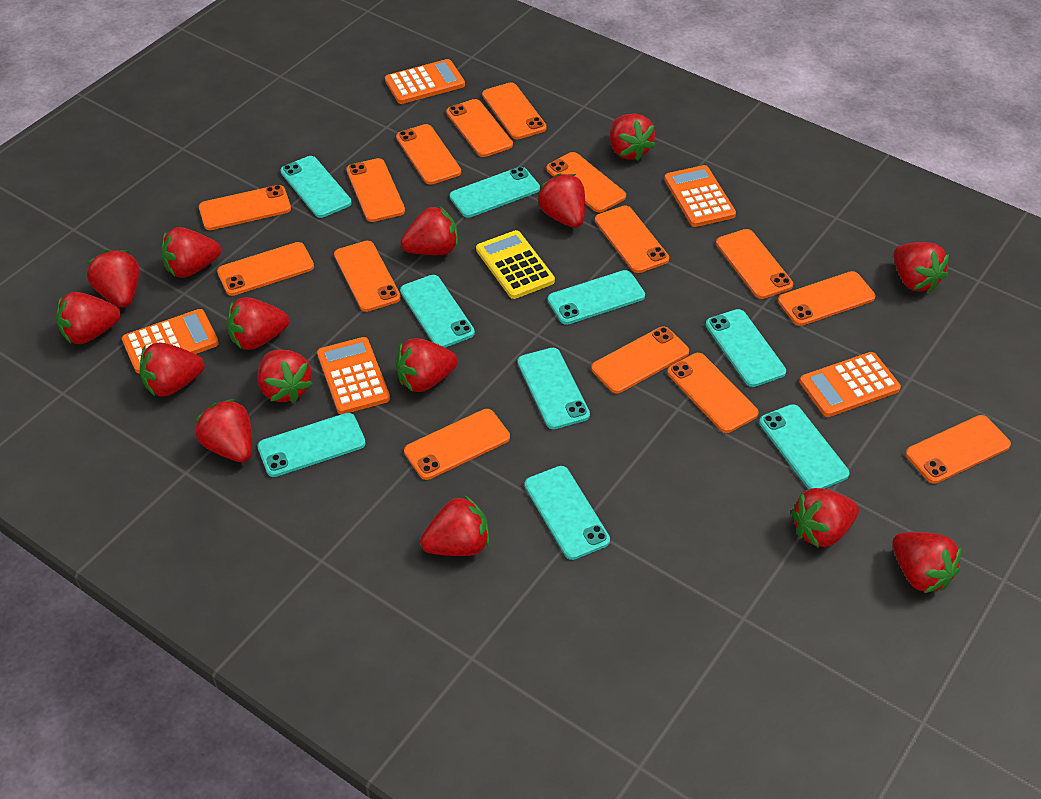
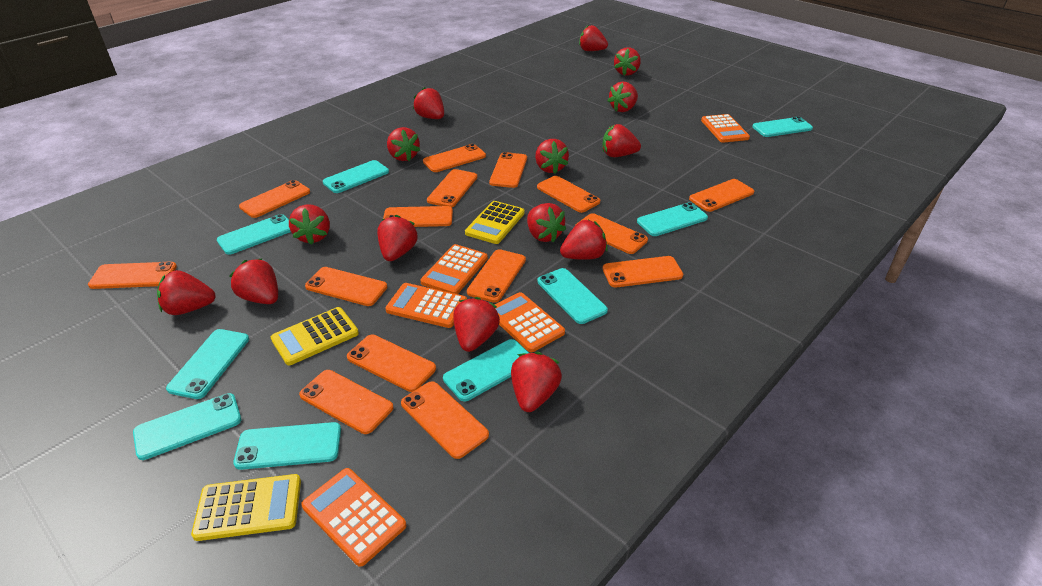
yellow calculator: 1 -> 3

